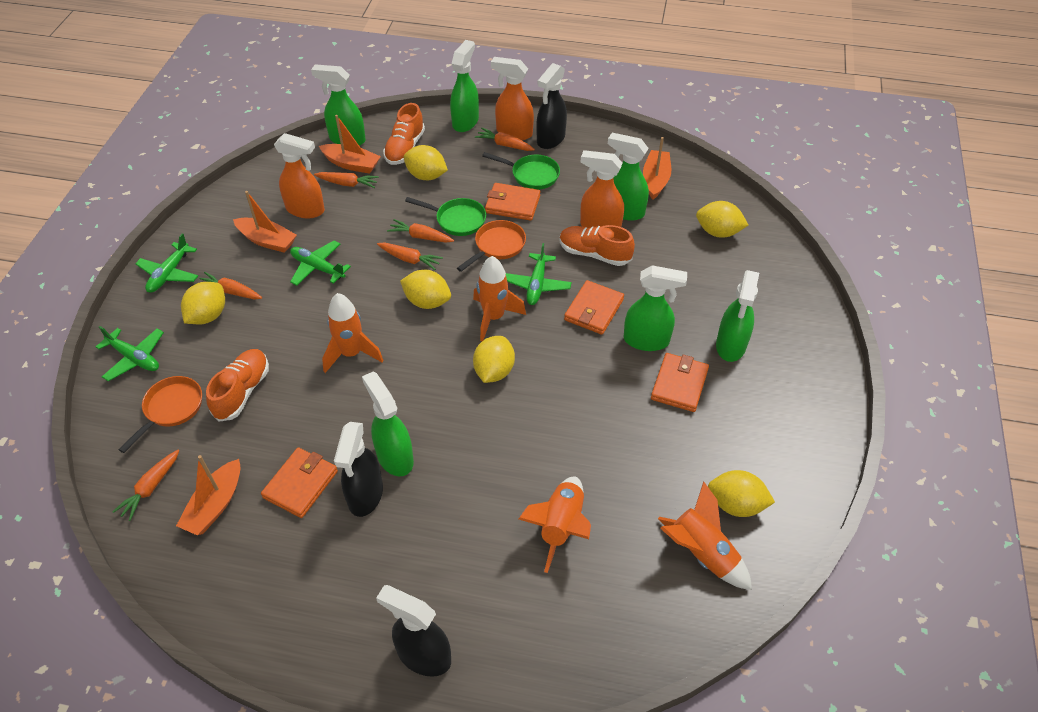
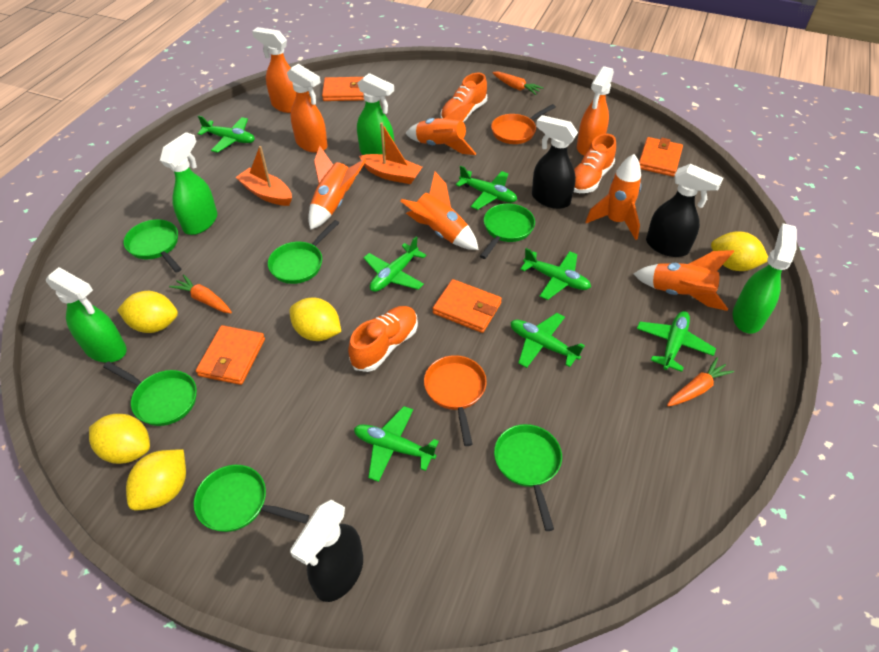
green pan: 2 -> 6
green plane: 4 -> 7
green spray bottle: 6 -> 4
orange boat: 4 -> 2
orange carrot: 6 -> 3
orange rocket: 4 -> 5
yellow lemon: 6 -> 5

